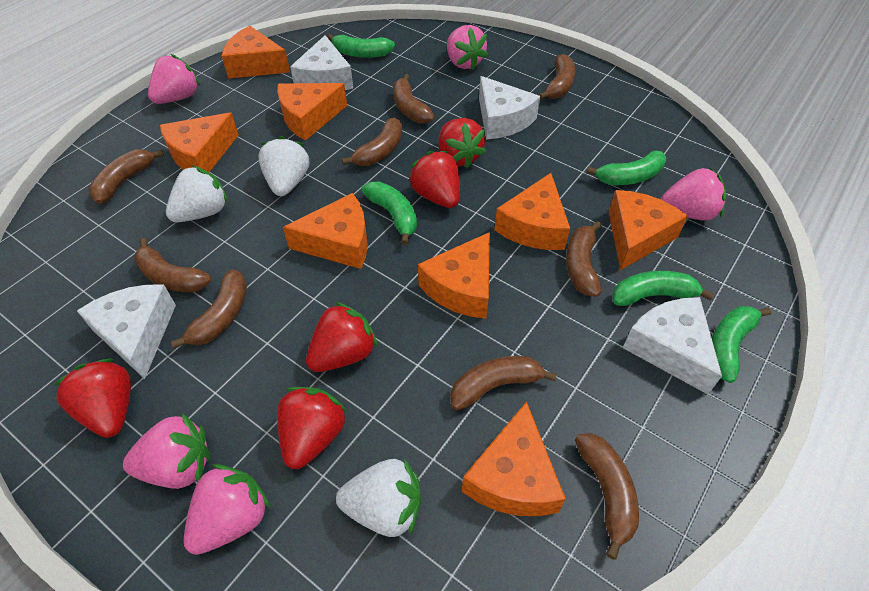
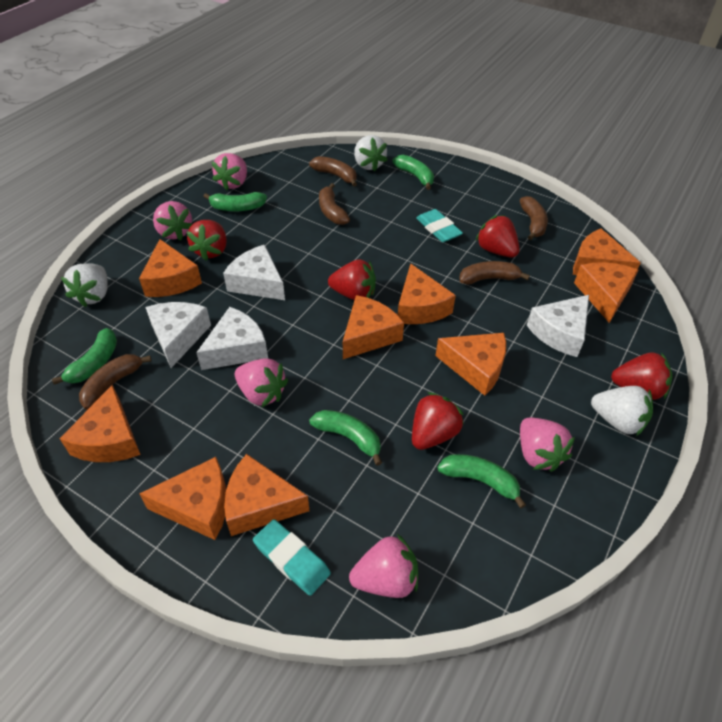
brown banana: 9 -> 5
orange cheese: 8 -> 9
turquoise eraser: 0 -> 2

